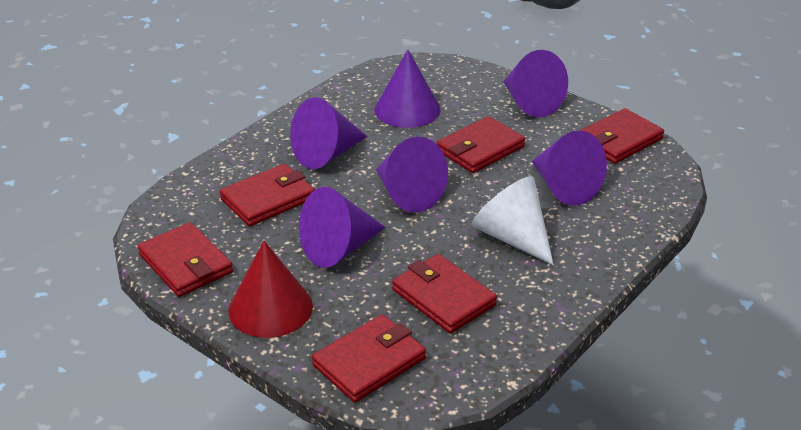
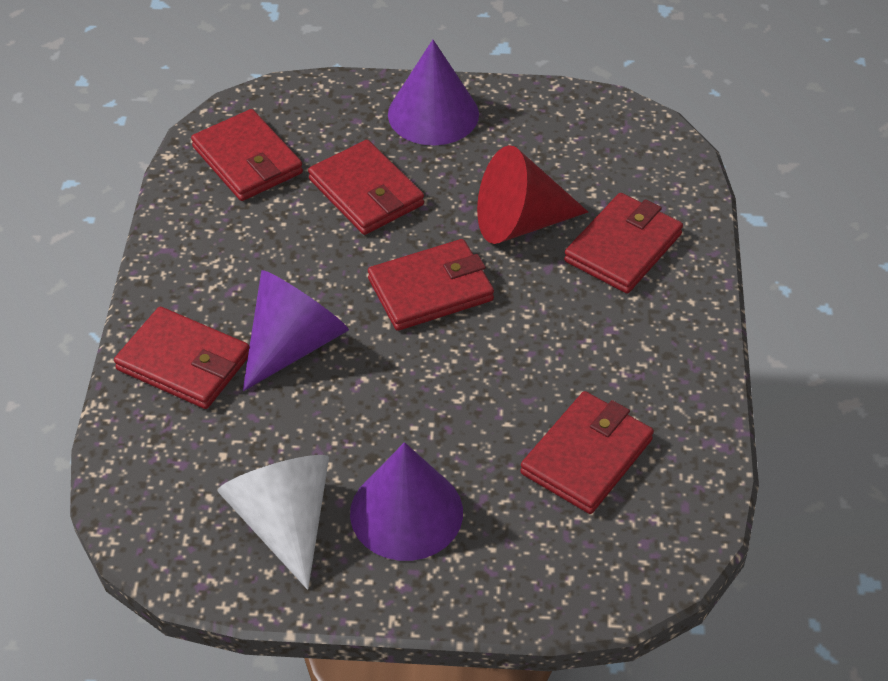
purple cone: 6 -> 3

